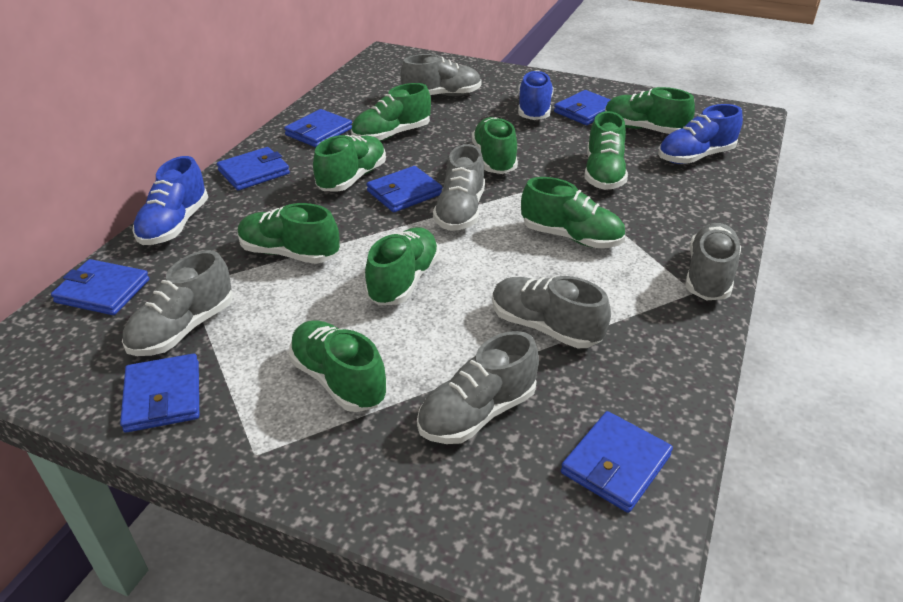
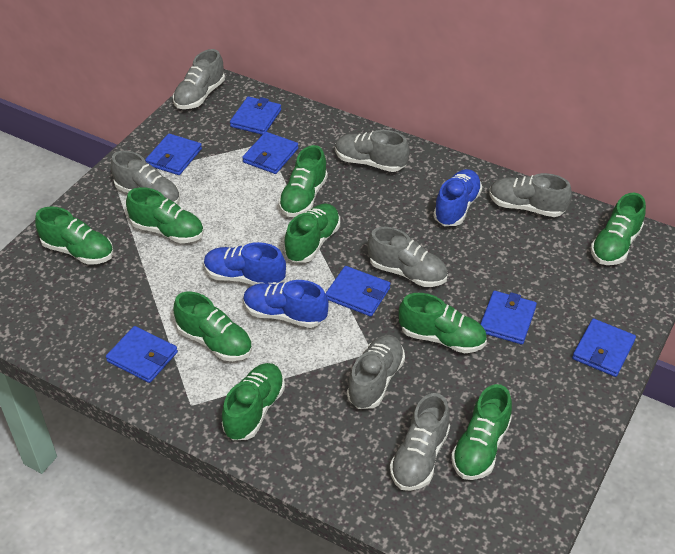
grey shoe: 6 -> 7

